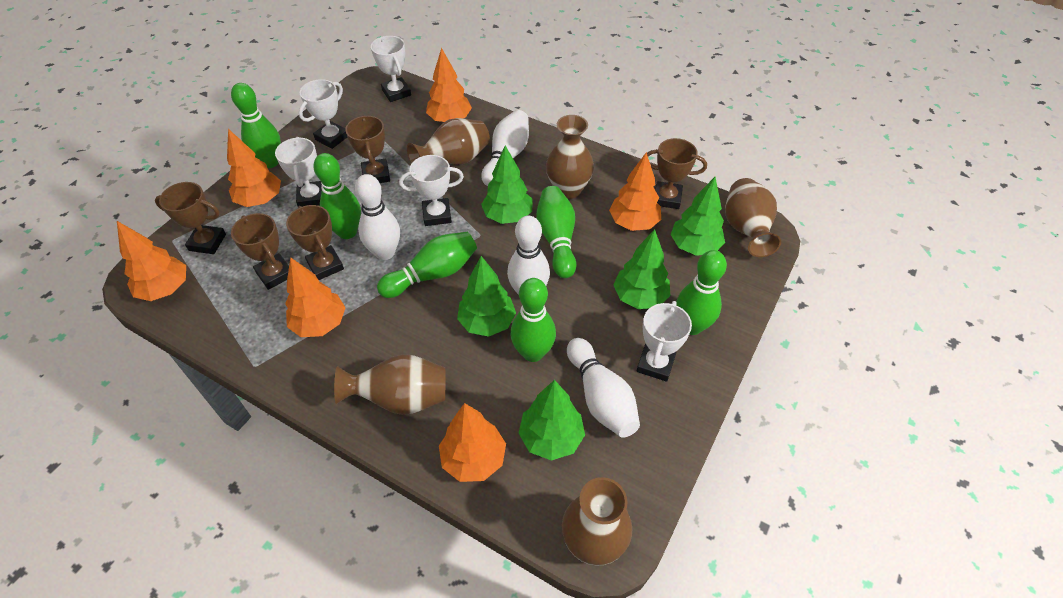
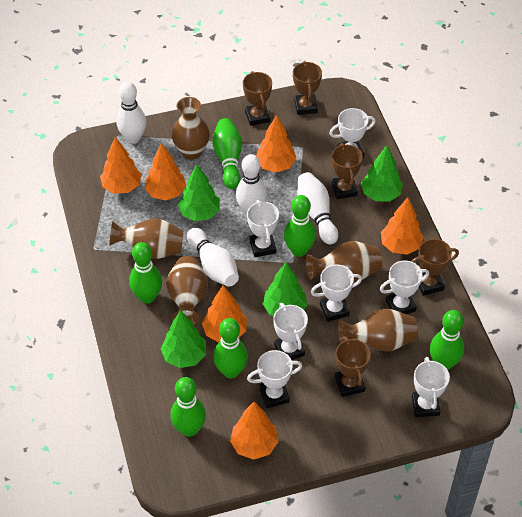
green tree: 5 -> 4
white trophy: 5 -> 7

